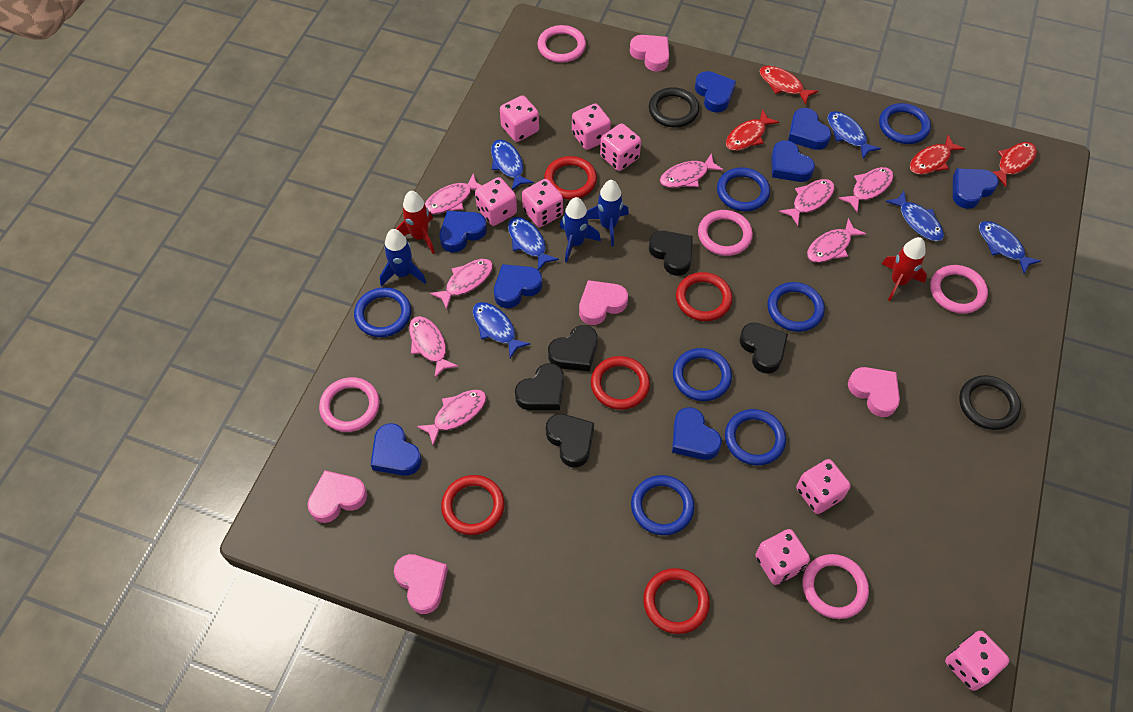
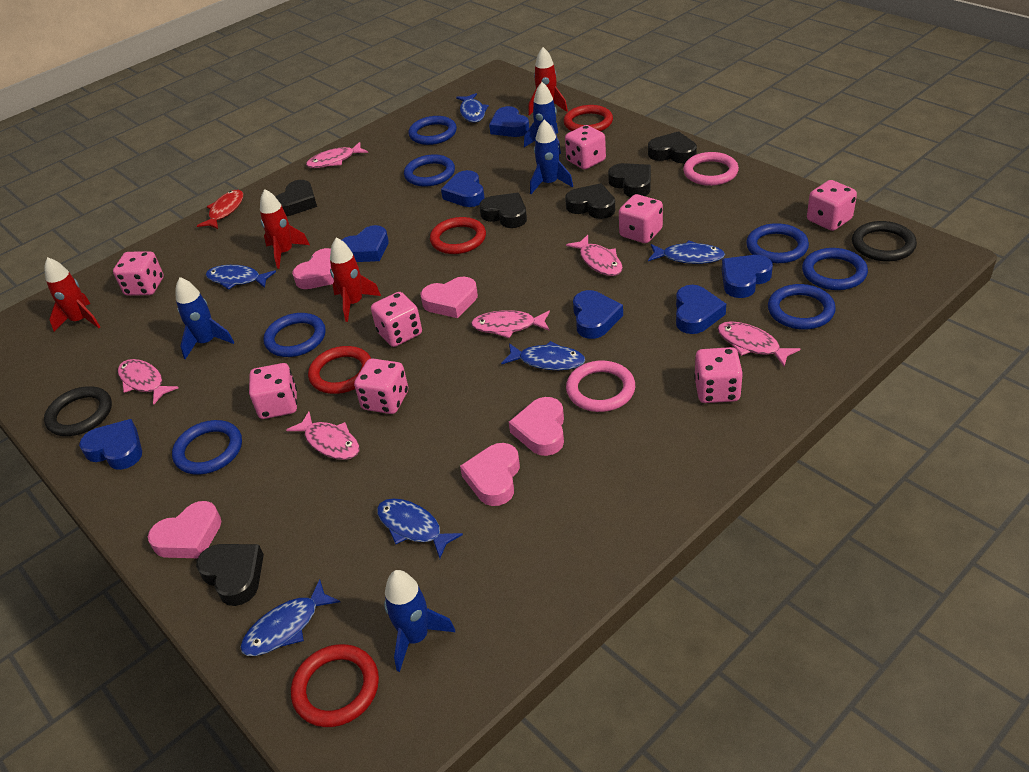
black heart: 5 -> 6
blue heart: 8 -> 7
blue rocket: 3 -> 4
pink fish: 8 -> 6
pink ring: 5 -> 2
red fish: 4 -> 1
red ring: 5 -> 4
red rocket: 2 -> 4

